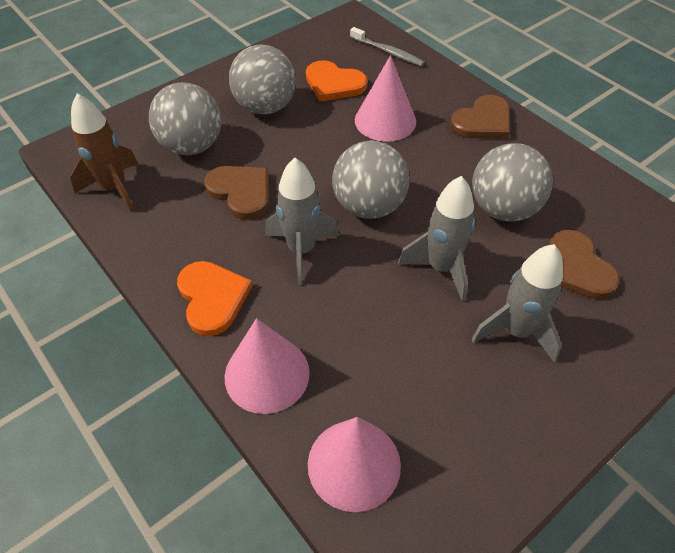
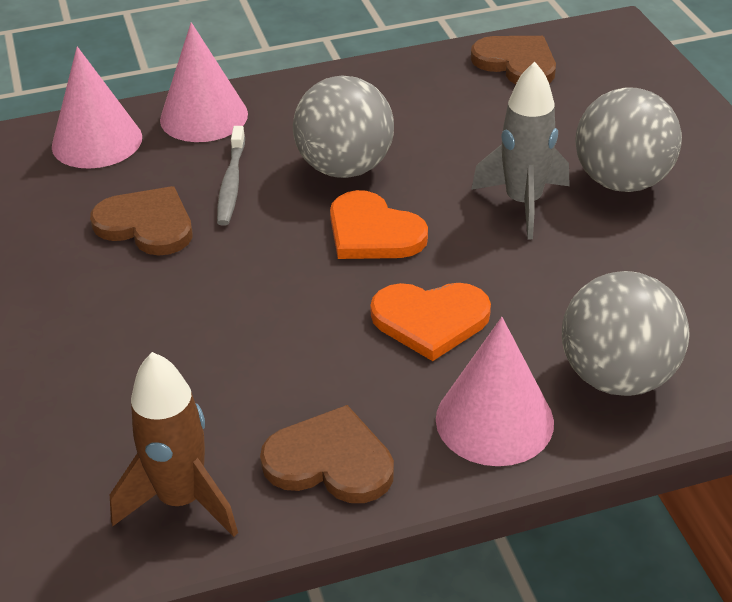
grey ball: 4 -> 3
grey rocket: 3 -> 1

